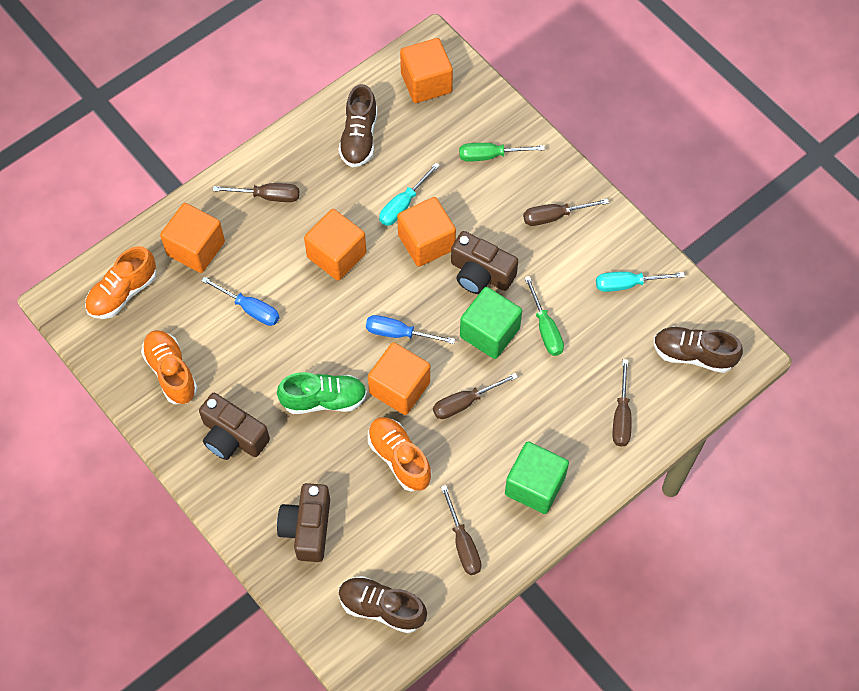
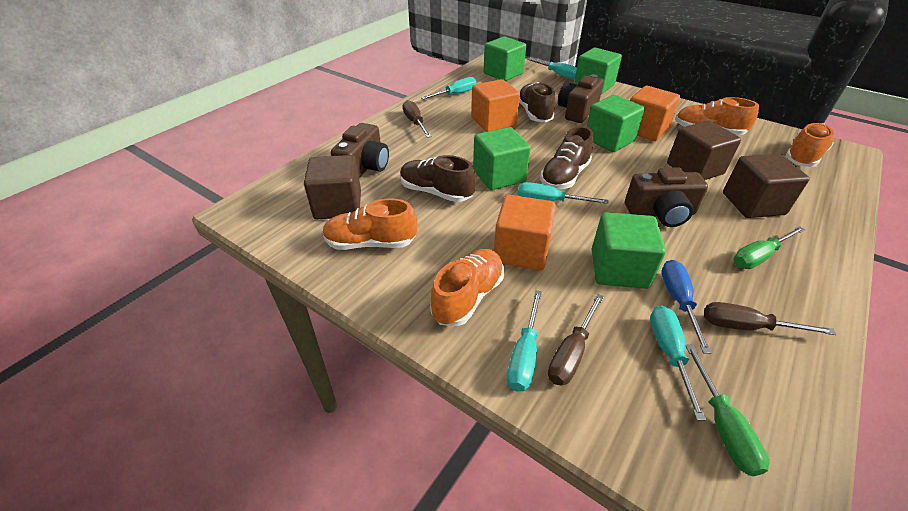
blue screwdriver: 2 -> 1
brown cube: 0 -> 3
brown screwdriver: 5 -> 3
green cube: 2 -> 5
green shoe: 1 -> 0
orange cube: 5 -> 3
orange shoe: 3 -> 4
turquoise screwdriver: 2 -> 5

